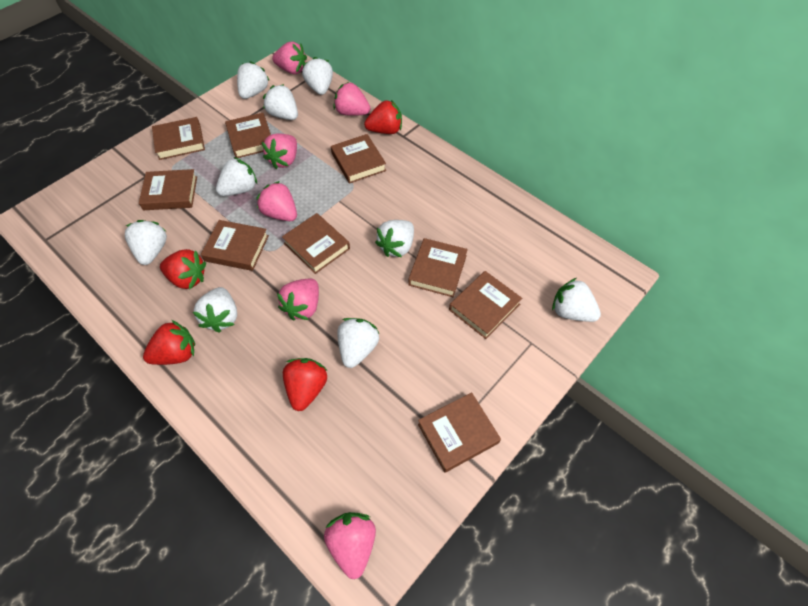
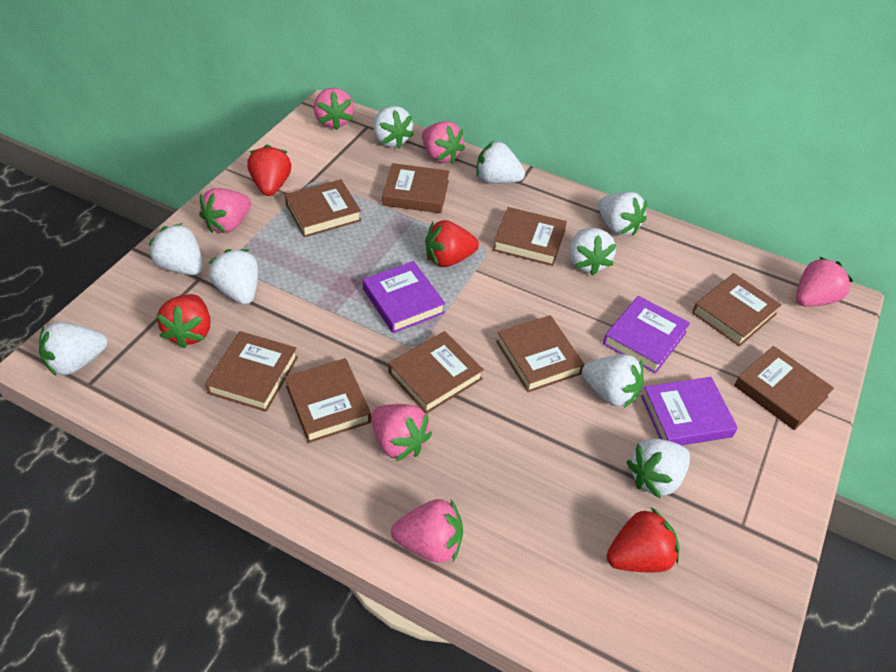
purple book: 0 -> 3

